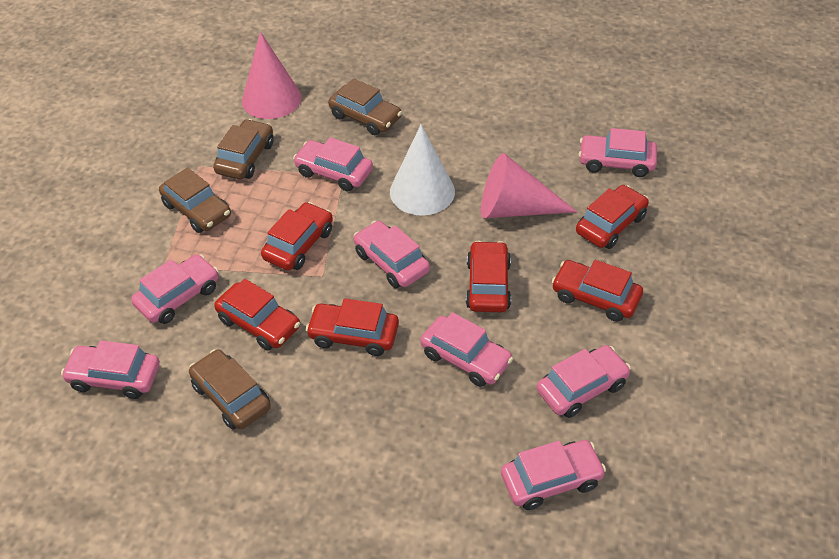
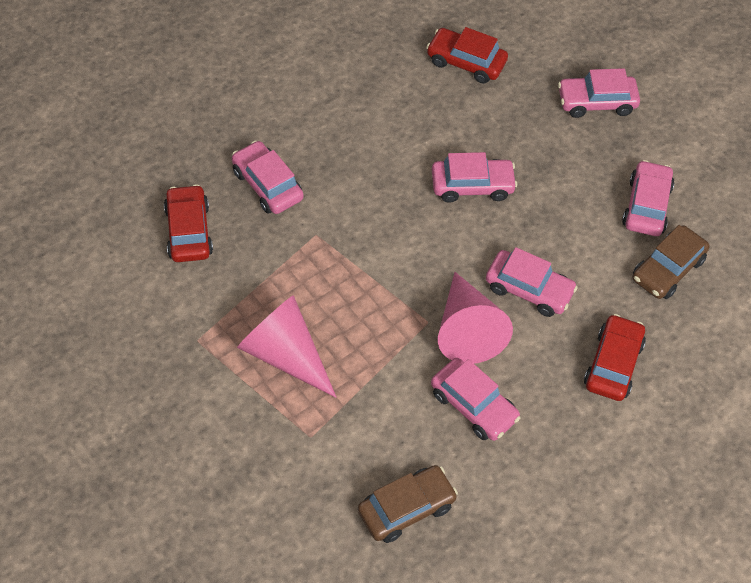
brown car: 4 -> 2
pink car: 8 -> 6
red car: 6 -> 3
white cone: 1 -> 0

